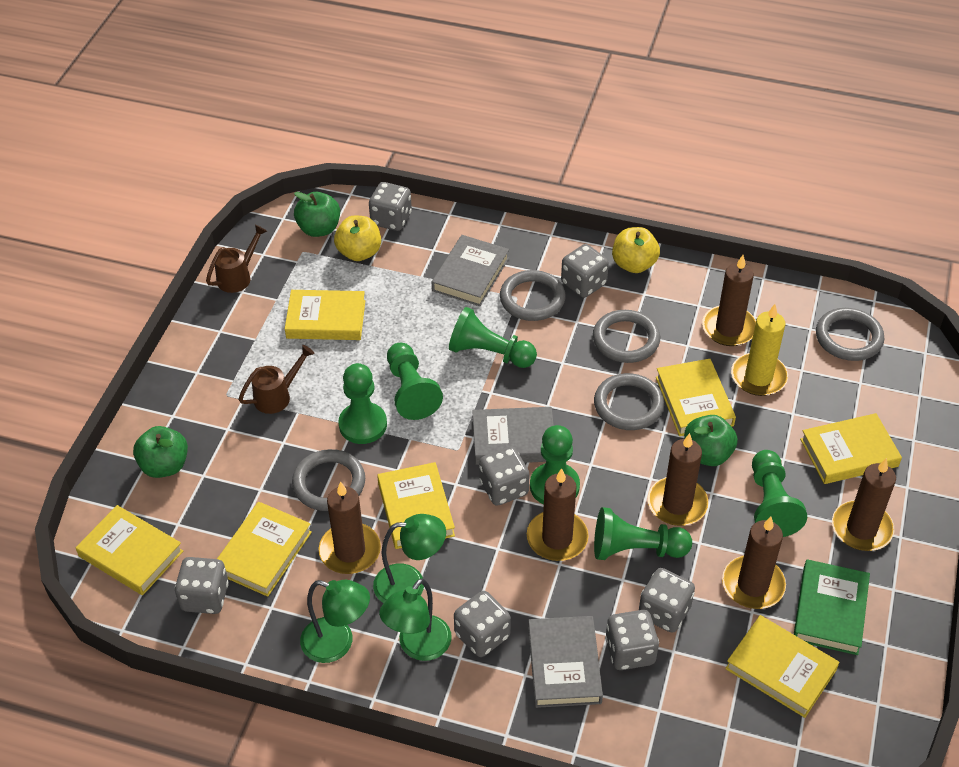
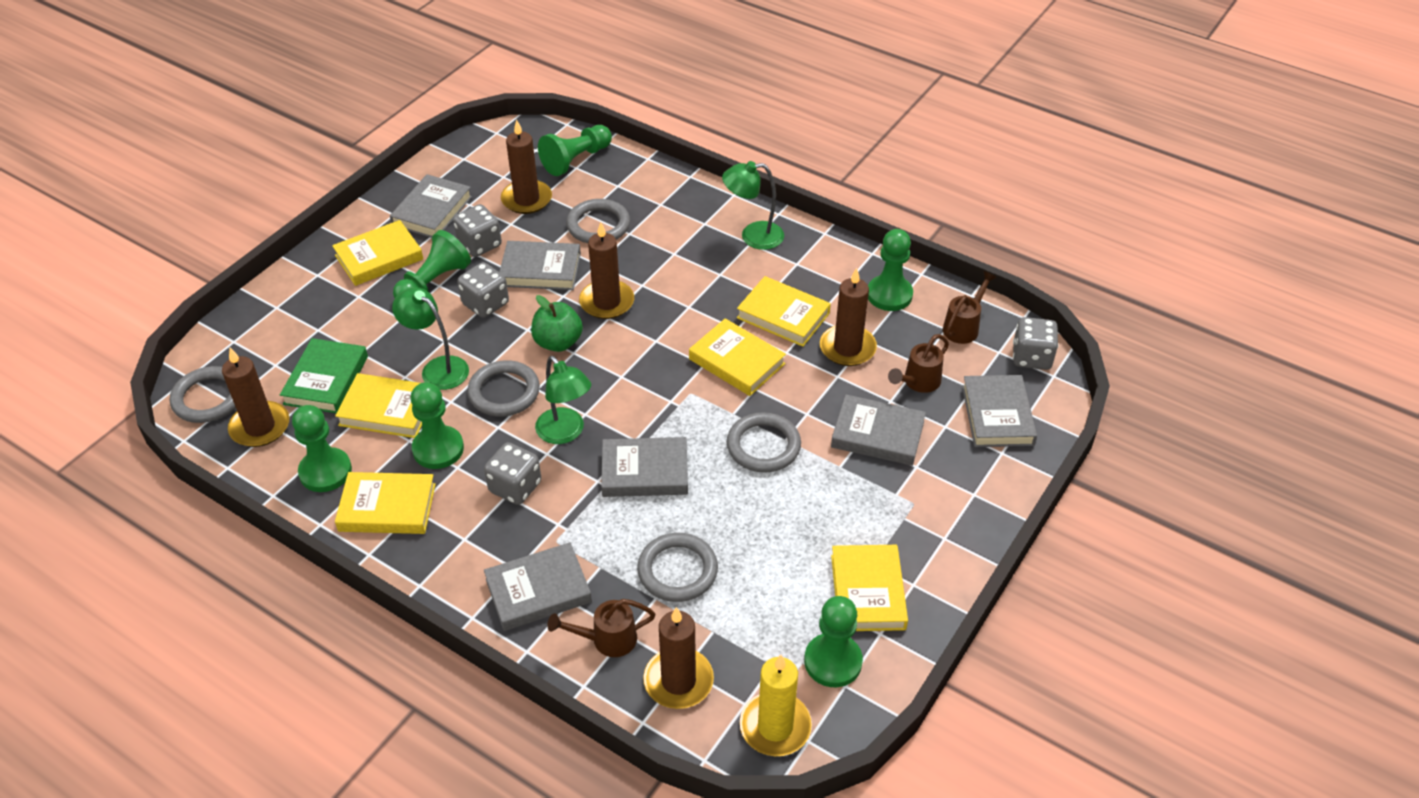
brown candle: 6 -> 5
brown watering can: 2 -> 3
green apple: 3 -> 1
grey book: 3 -> 6
grey dice: 7 -> 4
yellow apple: 2 -> 0
yellow book: 7 -> 6

